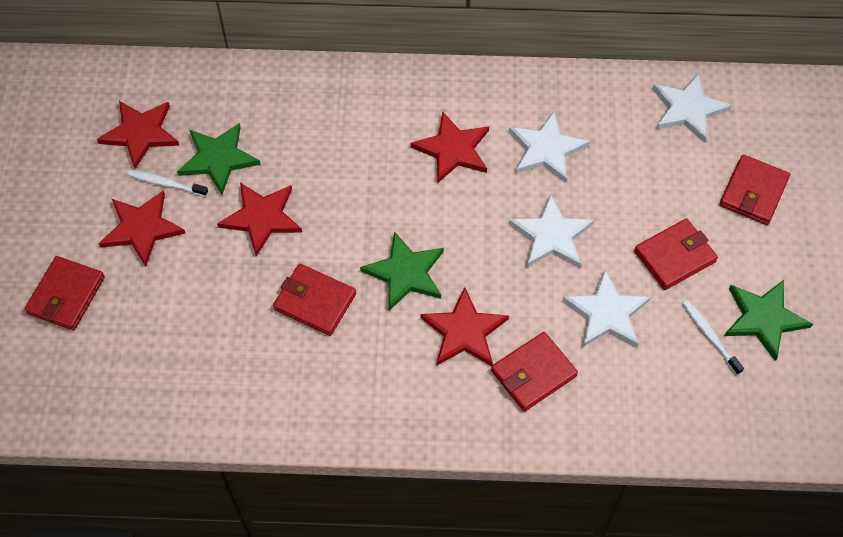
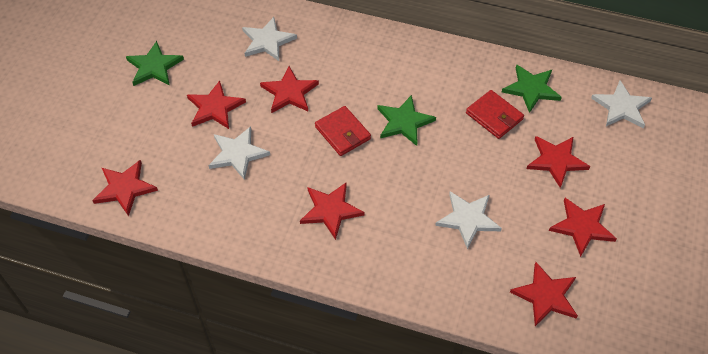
red star: 5 -> 7
red wallet: 5 -> 2
white toothbrush: 2 -> 0

